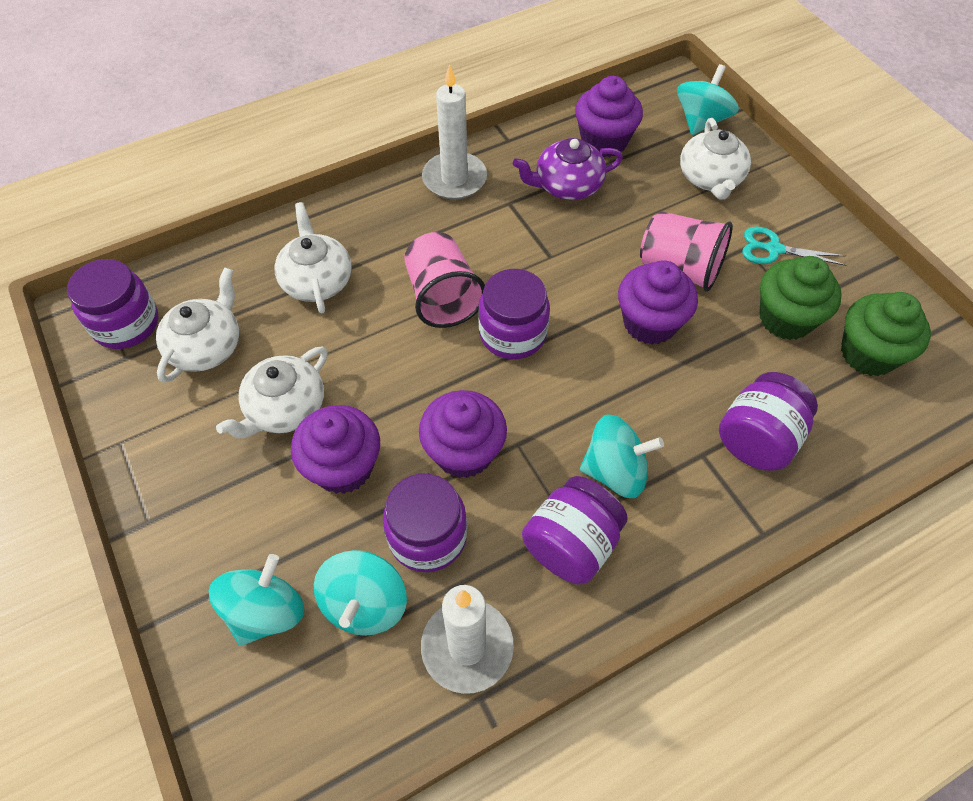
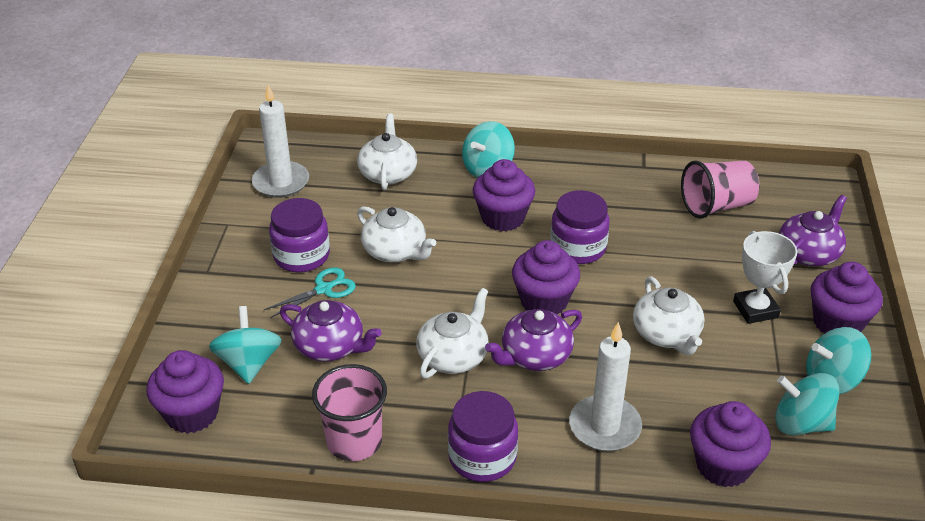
green cupcake: 2 -> 0
purple cupcake: 4 -> 5
purple jar: 5 -> 3
purple teapot: 1 -> 3
white trophy: 0 -> 1

